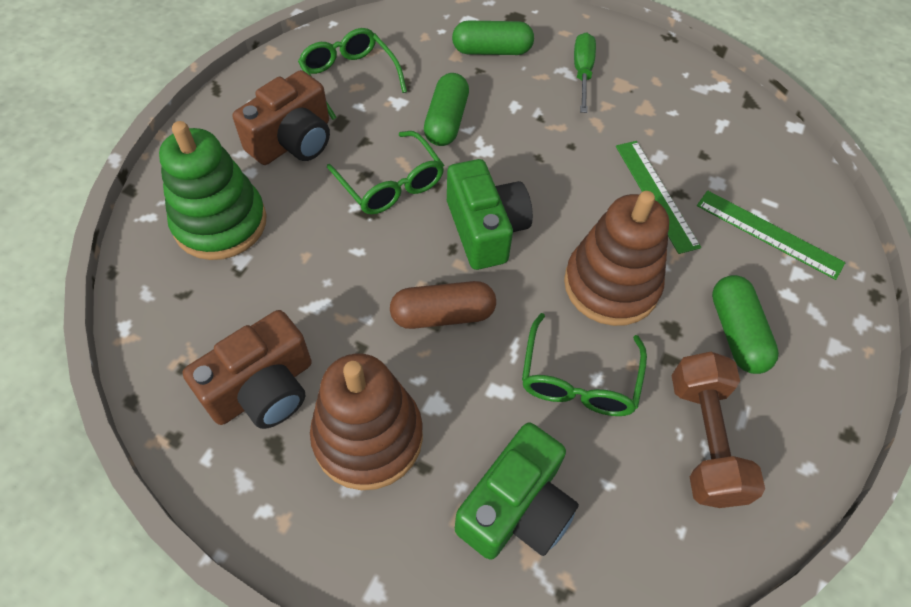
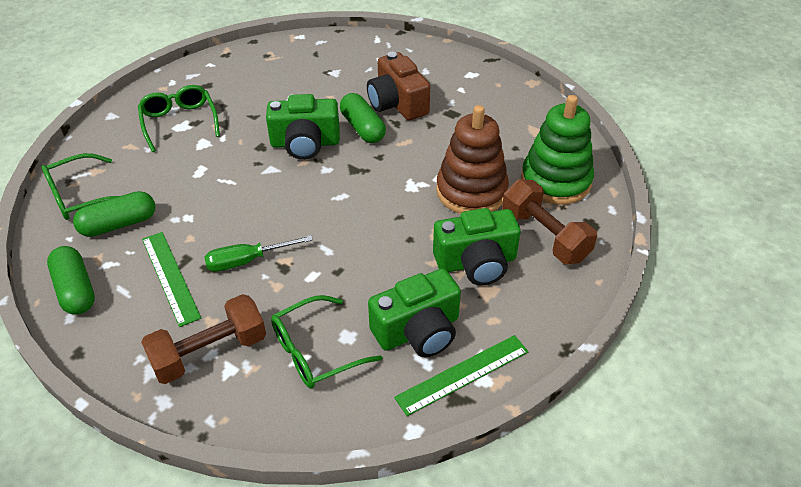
brown camera: 2 -> 1
brown capsule: 1 -> 0
brown dumbbell: 1 -> 2
brown stacking toy: 2 -> 1
green camera: 2 -> 3

